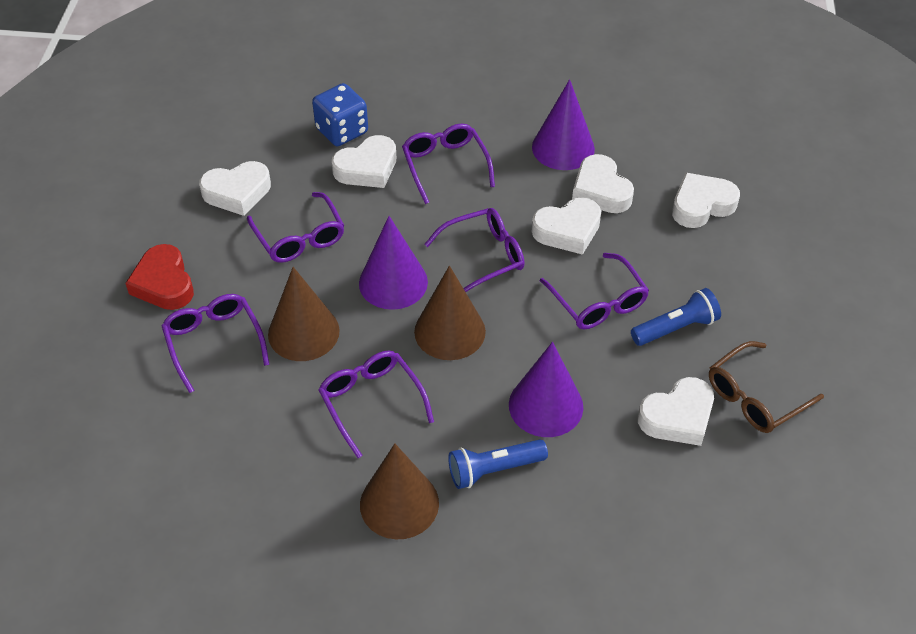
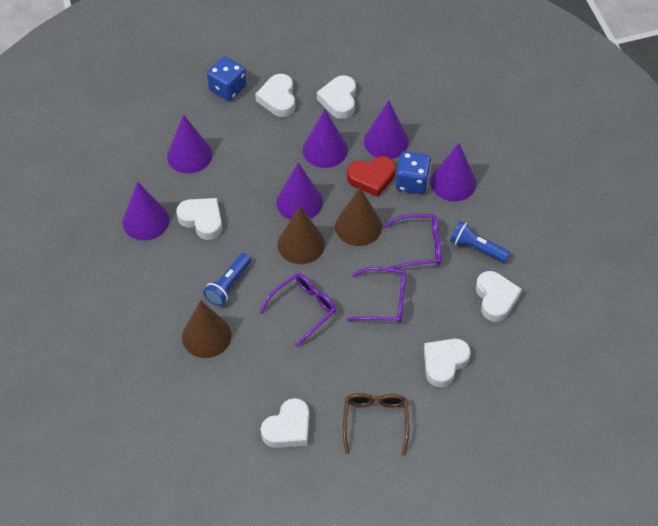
blue dice: 1 -> 2
purple cone: 3 -> 6
purple glasses: 6 -> 3

